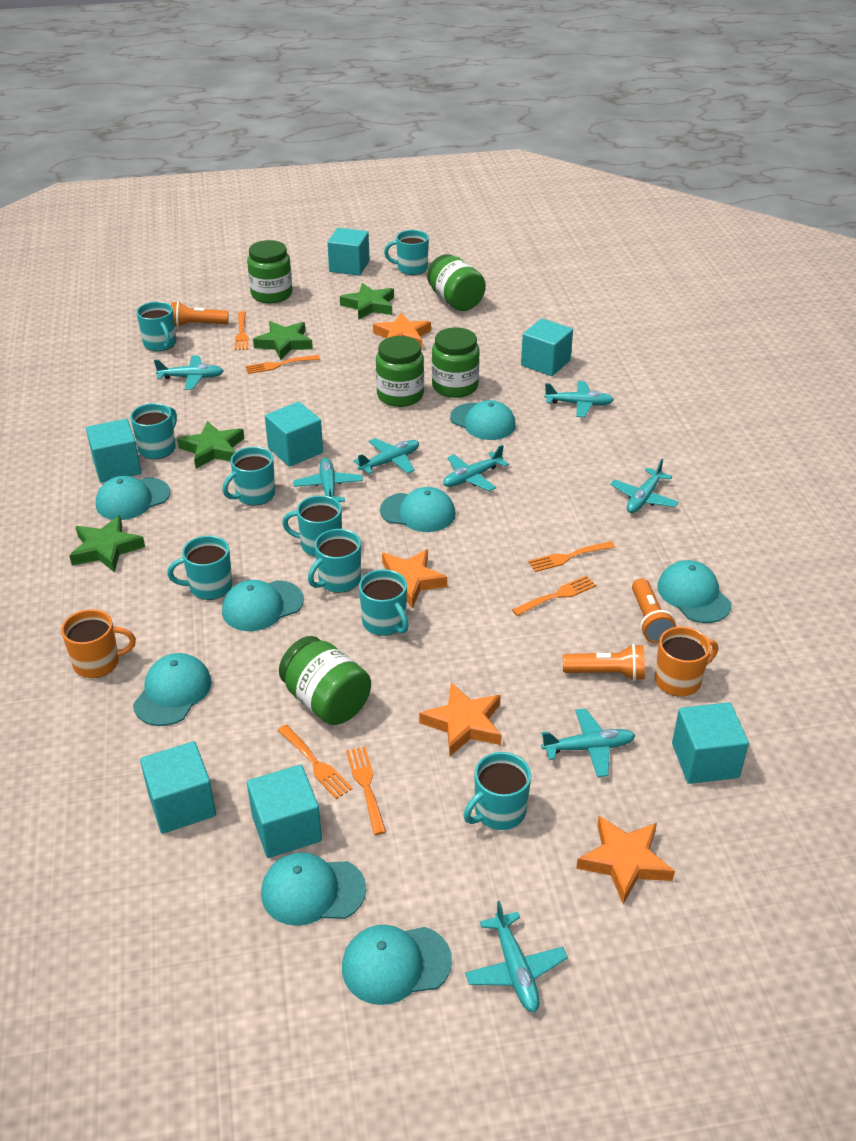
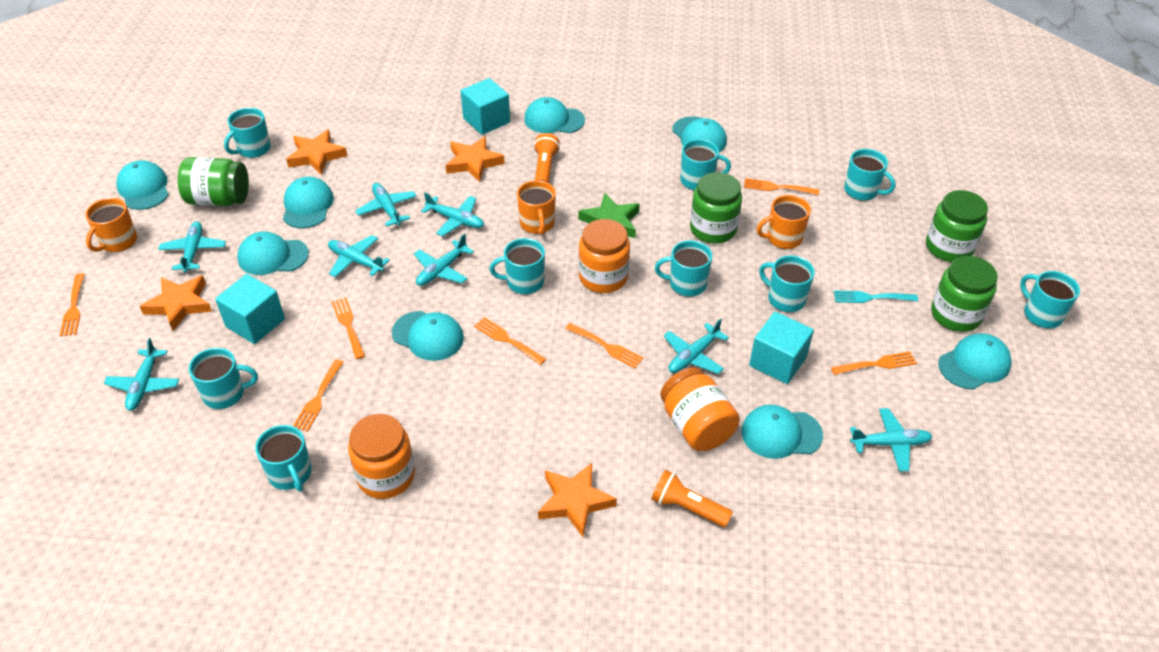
green jar: 5 -> 4
green star: 4 -> 1
orange flashlight: 3 -> 2
orange fork: 6 -> 7
orange jar: 0 -> 3
orange mug: 2 -> 3
turquoise cube: 7 -> 3
turquoise fork: 0 -> 1

